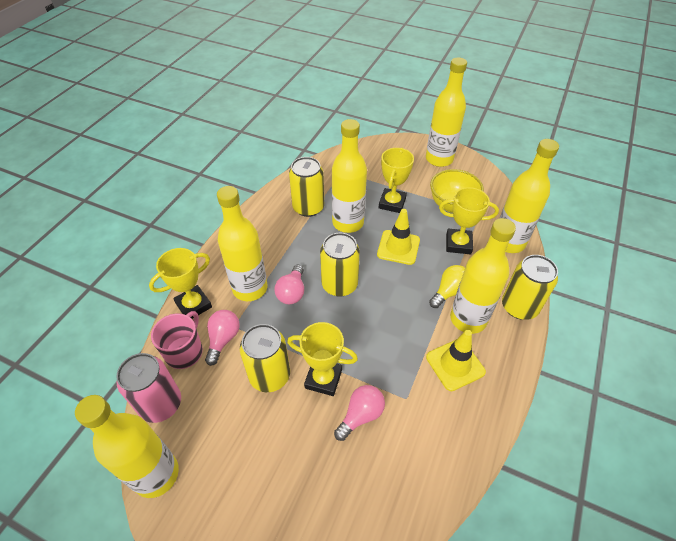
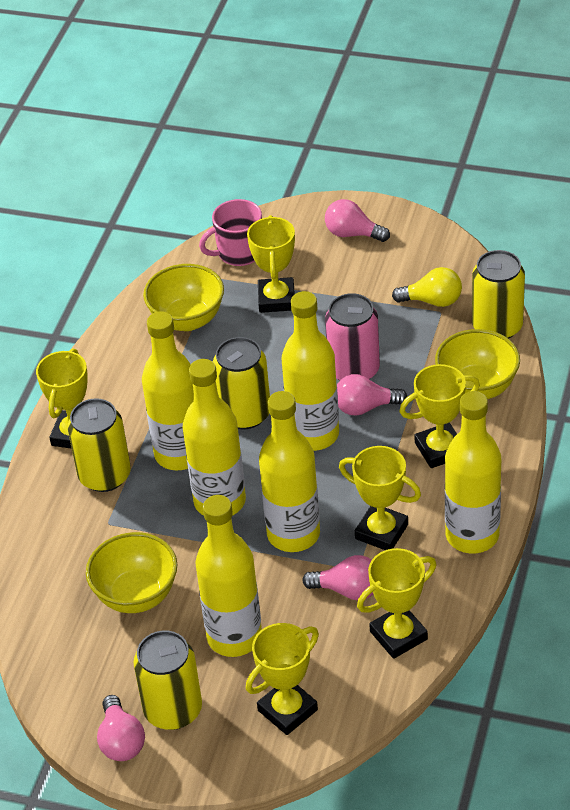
pink light bulb: 3 -> 4
yellow bowl: 1 -> 3
yellow traffic cone: 2 -> 0
yellow trophy: 4 -> 6

